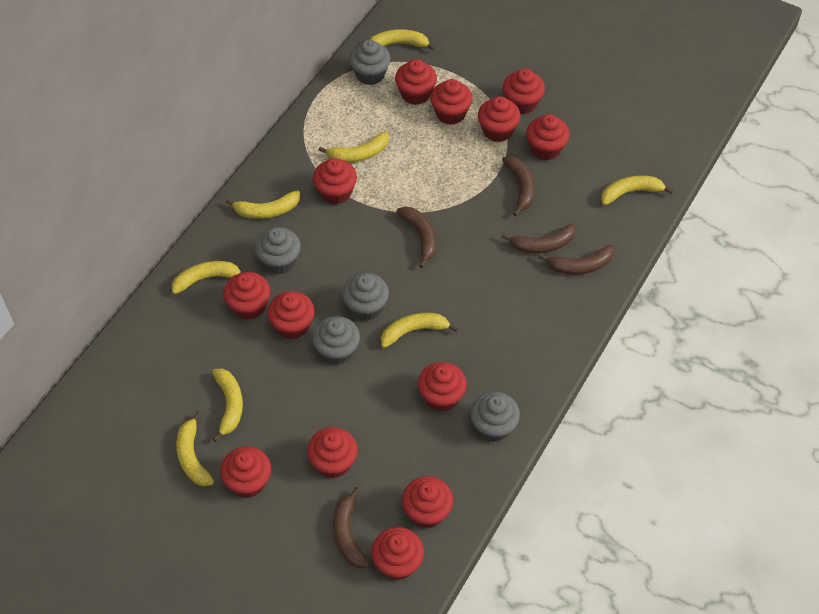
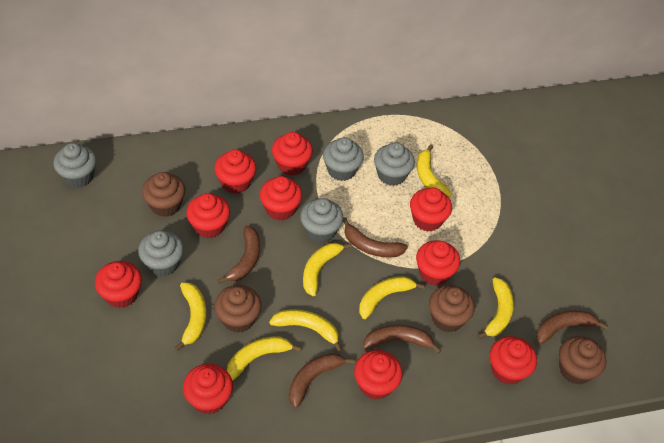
brown cupcake: 0 -> 4
red cupcake: 13 -> 10
yellow banana: 8 -> 7

